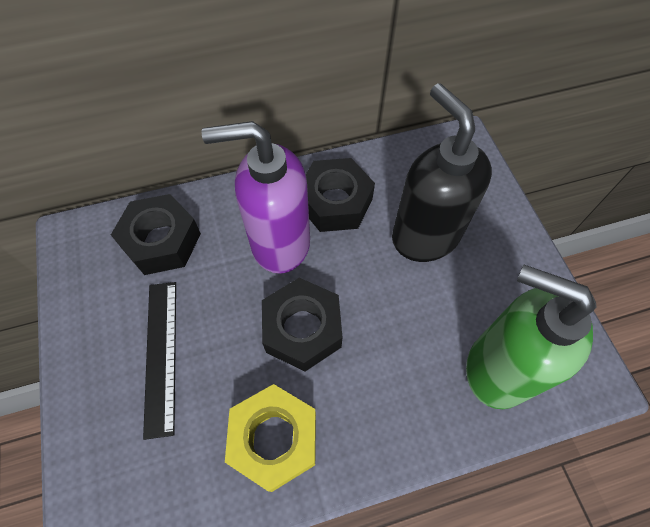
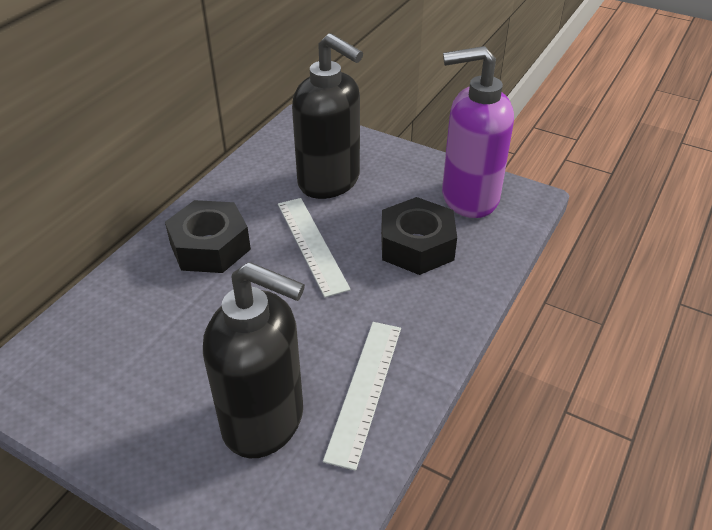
black nut: 3 -> 2
black ruler: 1 -> 0
black soap dispenser: 1 -> 2
green soap dispenser: 1 -> 0
white ruler: 0 -> 2
yellow nut: 1 -> 0

